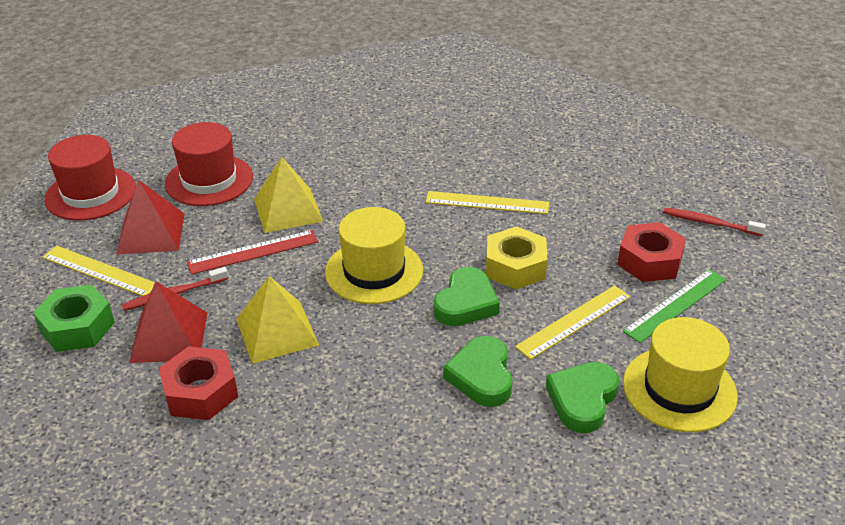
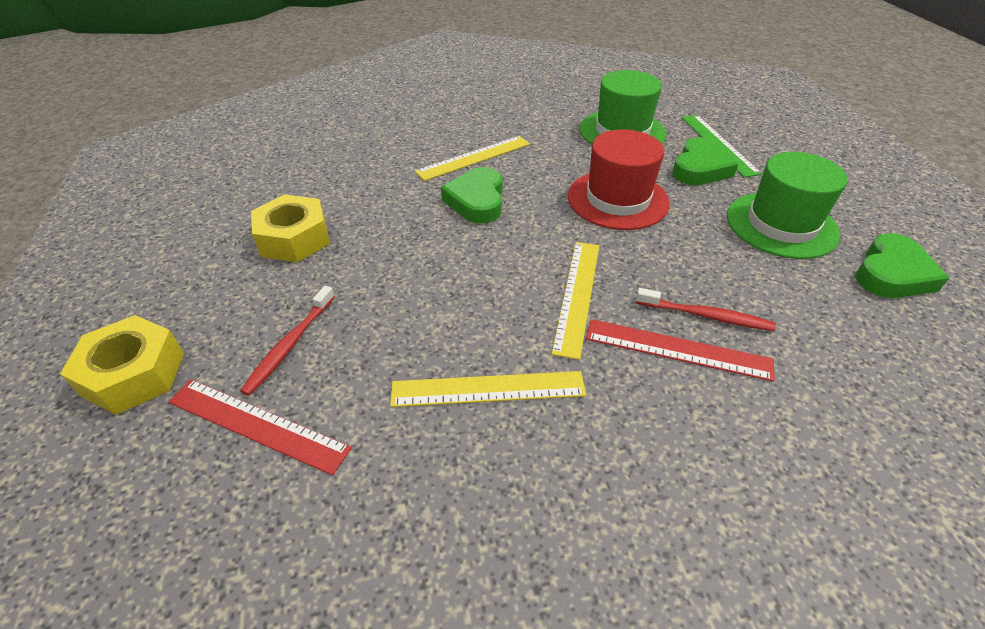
green hat: 0 -> 2
green nut: 1 -> 0
red hat: 2 -> 1
red nut: 2 -> 0
red pyramid: 2 -> 0
red ruler: 1 -> 2
yellow hat: 2 -> 0
yellow nut: 1 -> 2
yellow pyramid: 2 -> 0

